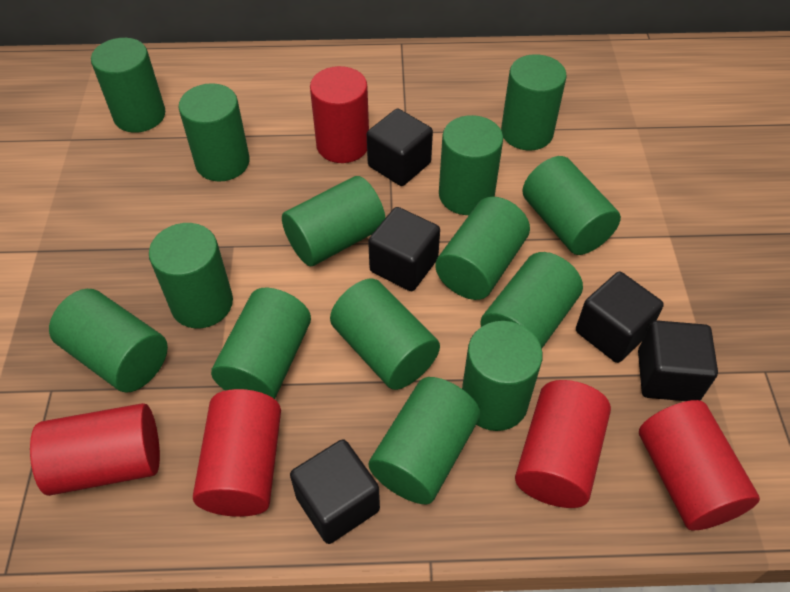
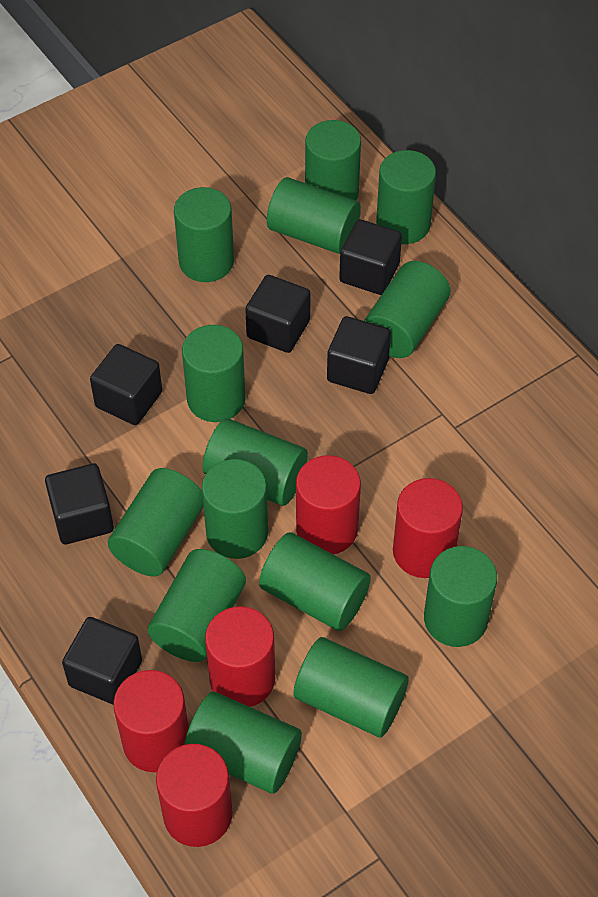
black cube: 5 -> 6

